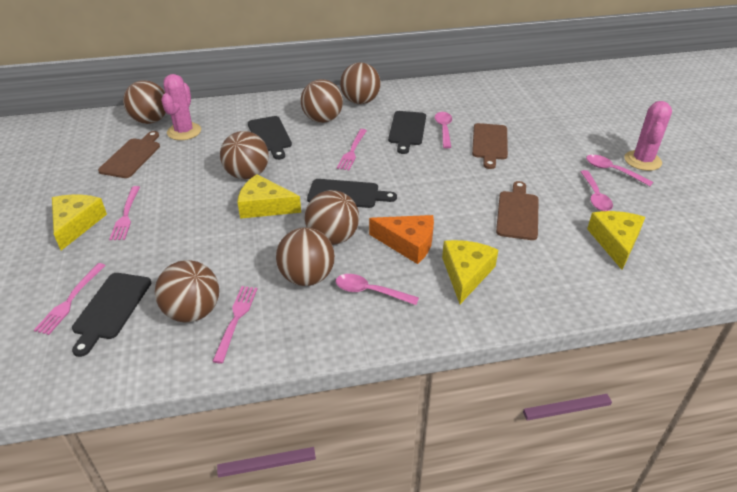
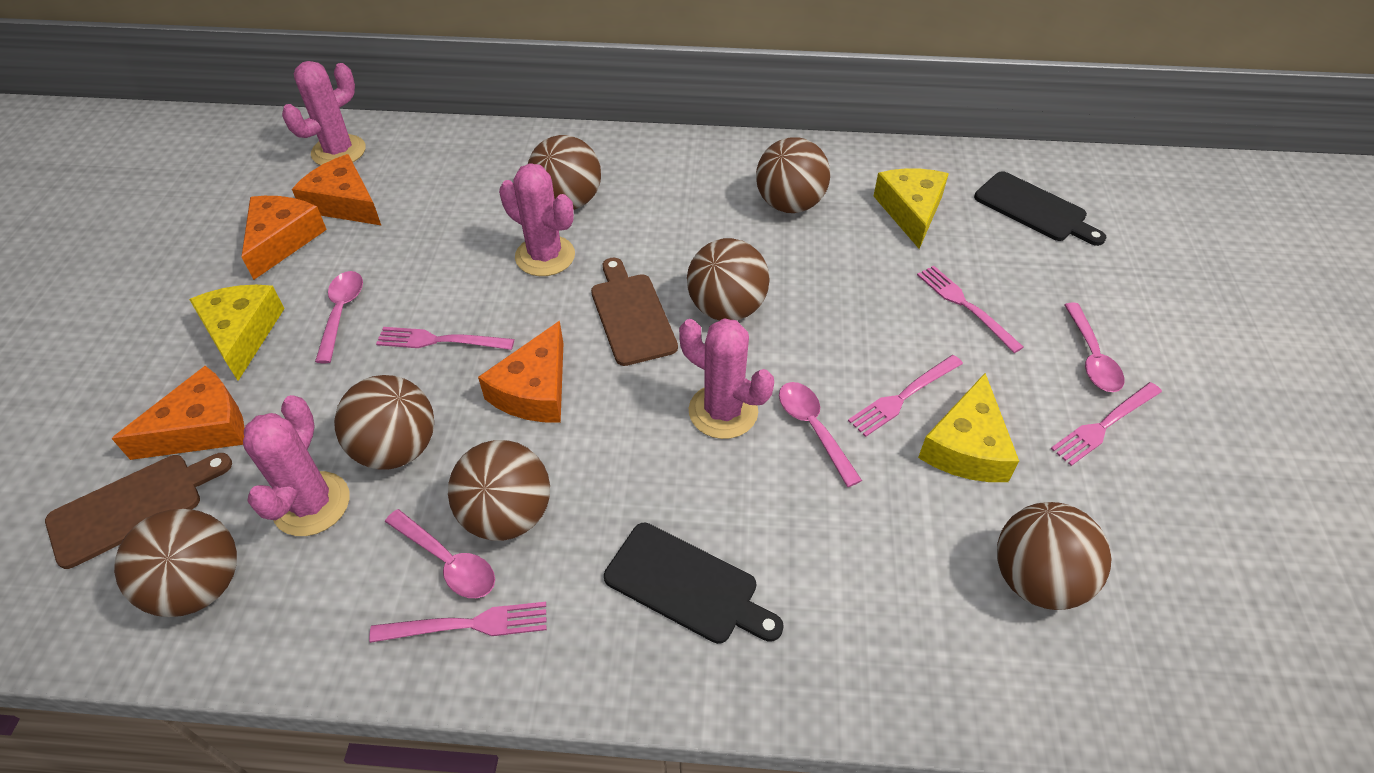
black cutting board: 4 -> 2
brown cutting board: 3 -> 2
orange cheese: 1 -> 4
pink cactus: 2 -> 4
pink fork: 4 -> 5
yellow cheese: 4 -> 3

